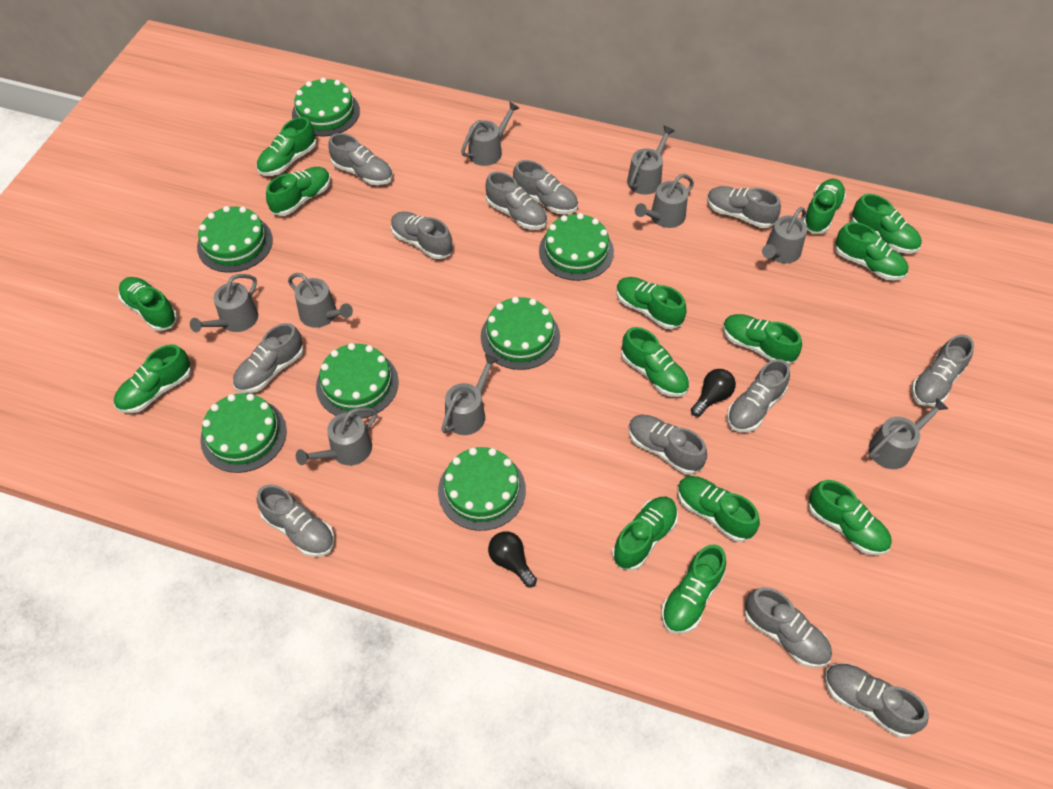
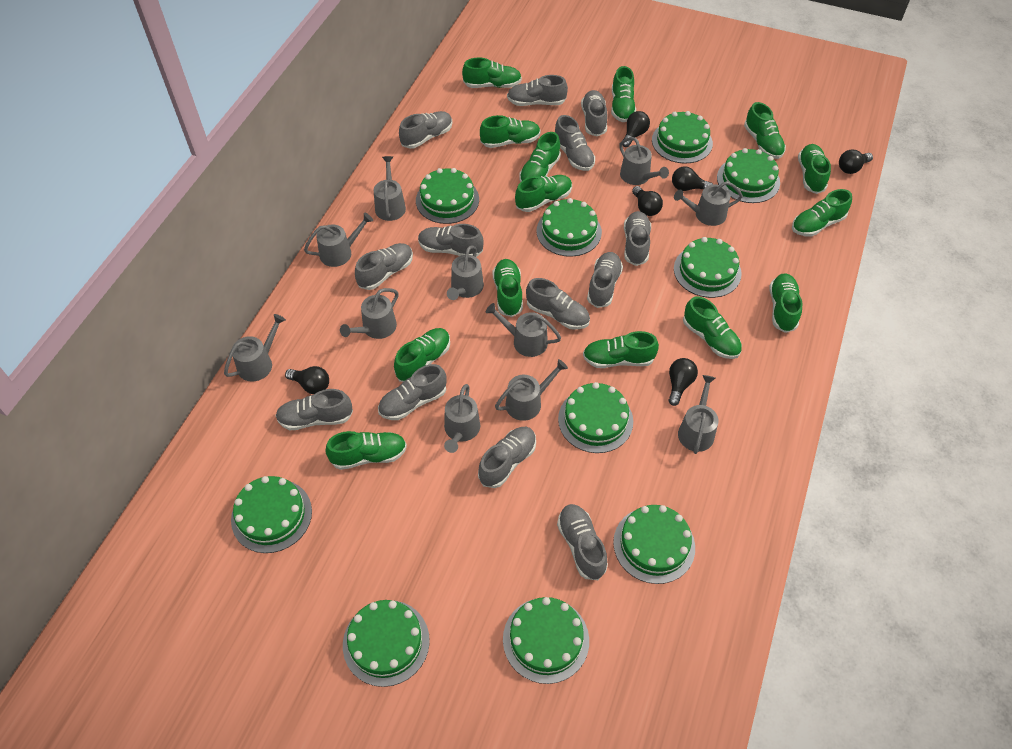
black light bulb: 2 -> 6
green cake: 7 -> 10
grey shoe: 12 -> 13
grey watering can: 9 -> 11

